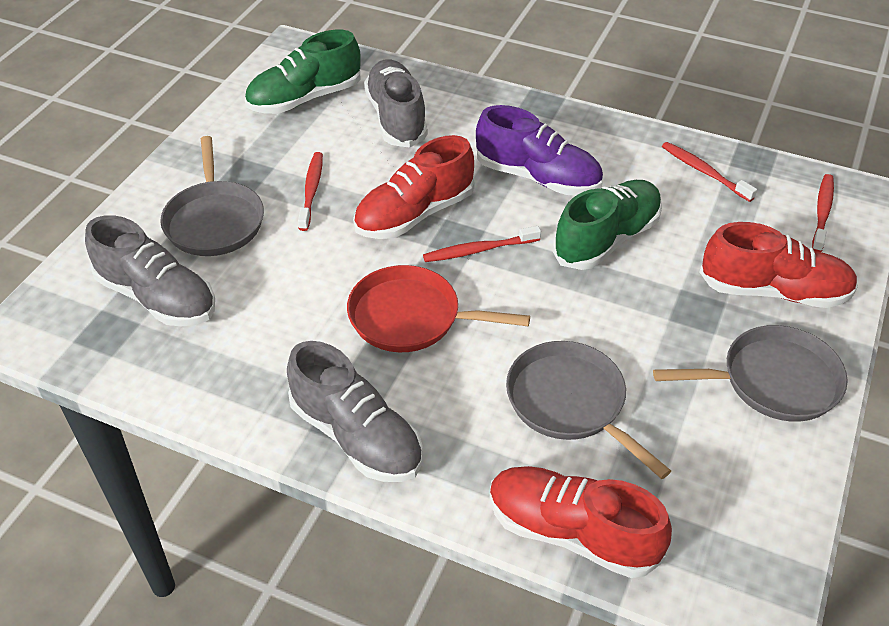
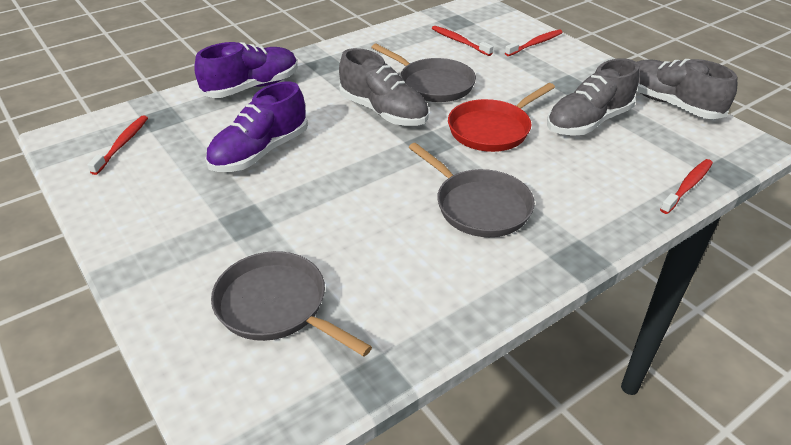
green shoe: 2 -> 0
purple shoe: 1 -> 2
red shoe: 3 -> 0

